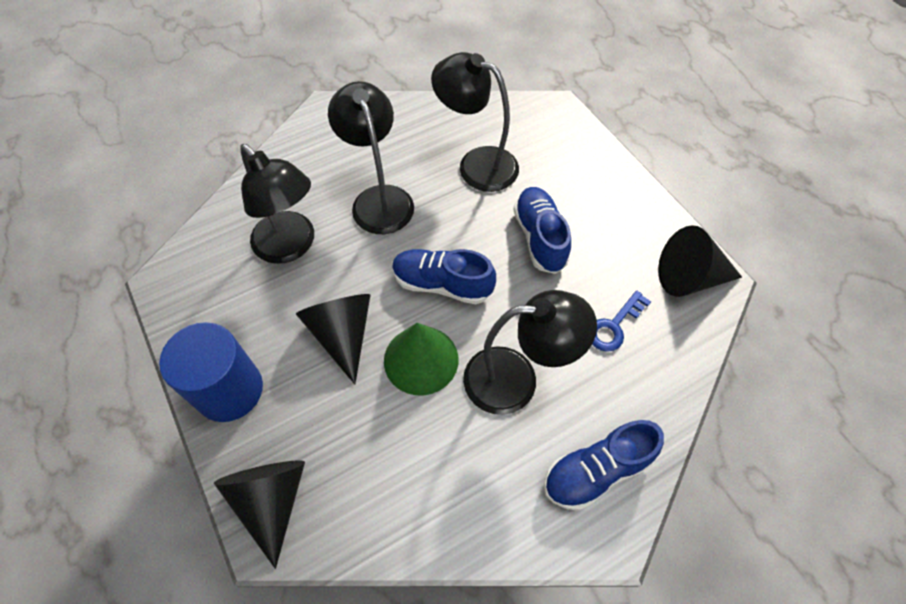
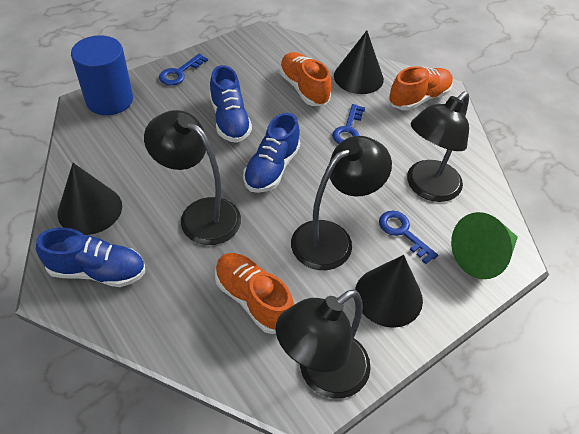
blue key: 1 -> 3
orange shoe: 0 -> 3

